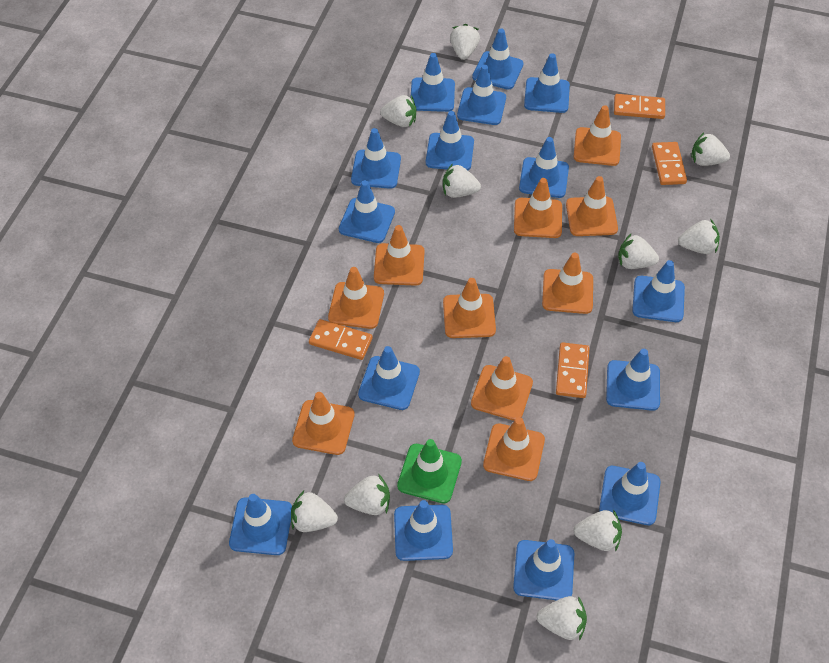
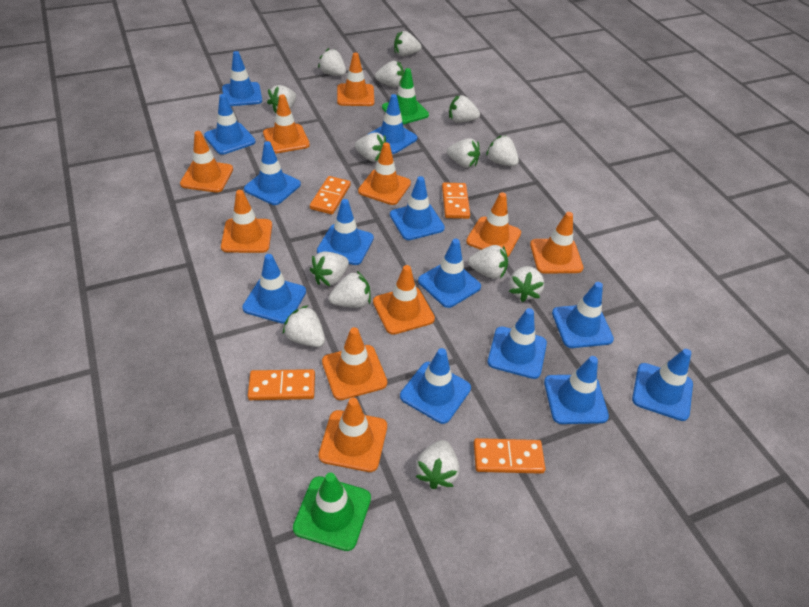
blue traffic cone: 15 -> 13
green traffic cone: 1 -> 2
white strawberry: 10 -> 14

